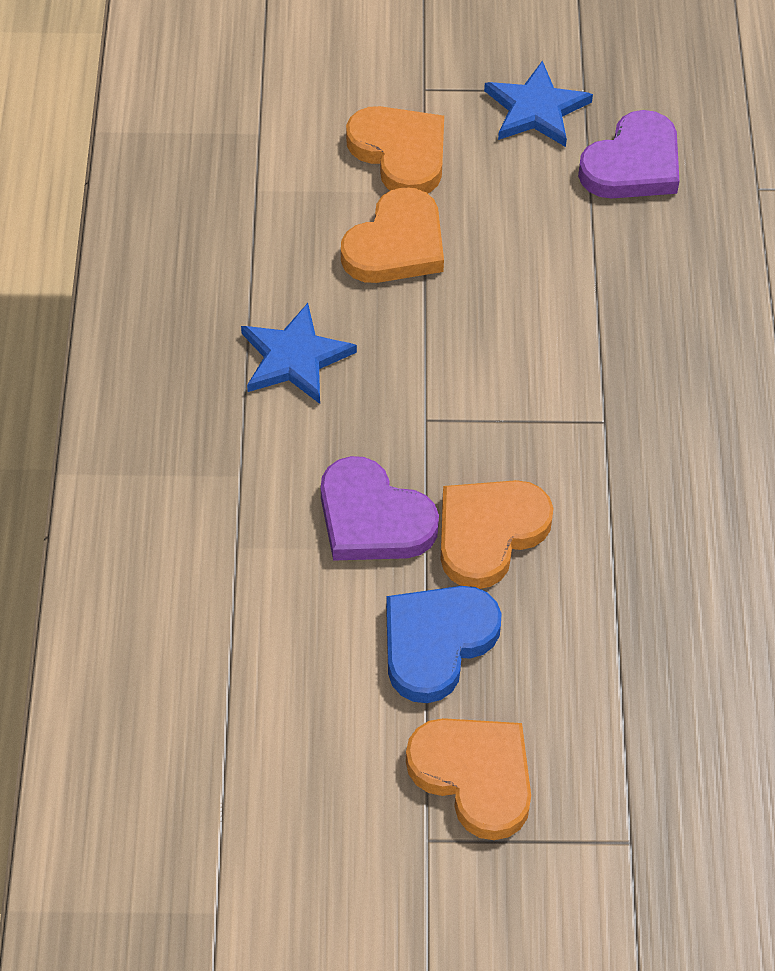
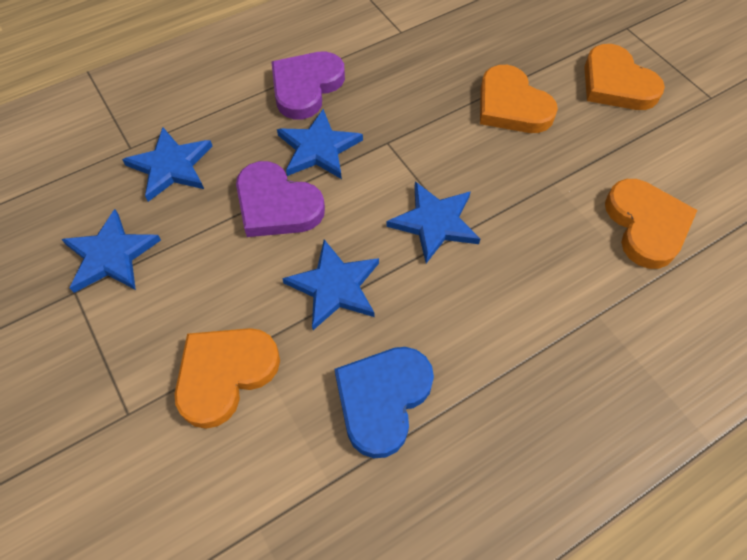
blue star: 2 -> 5

